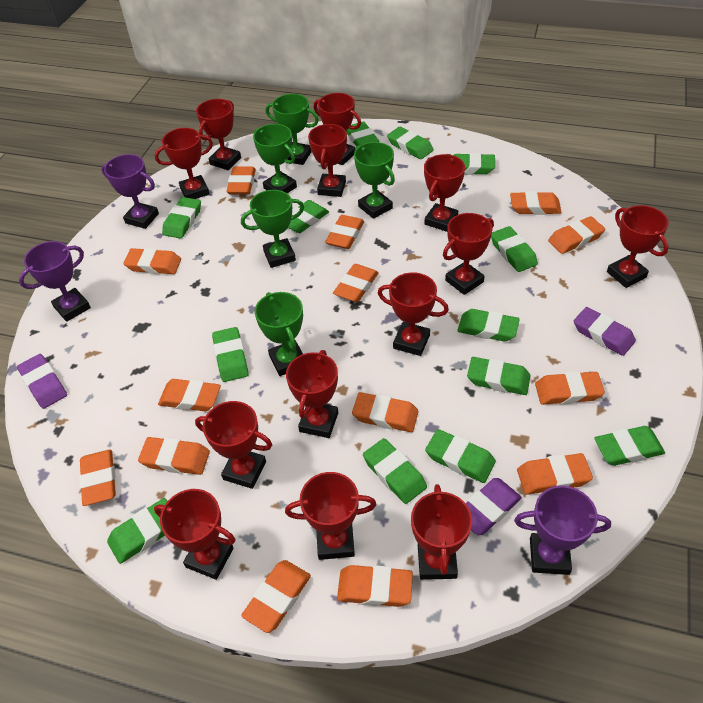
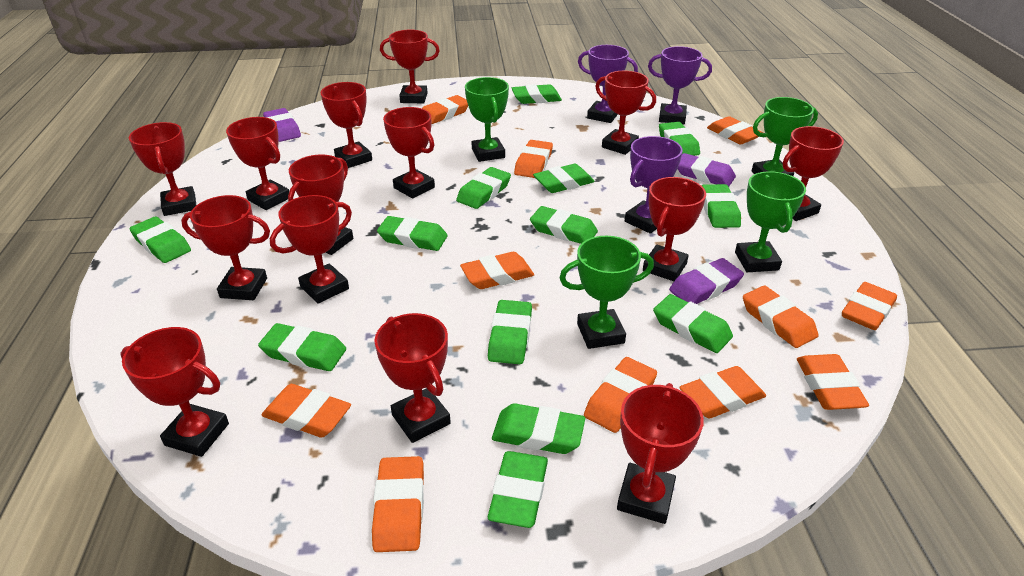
green trophy: 5 -> 4
orange eraser: 14 -> 11
red trophy: 13 -> 14

